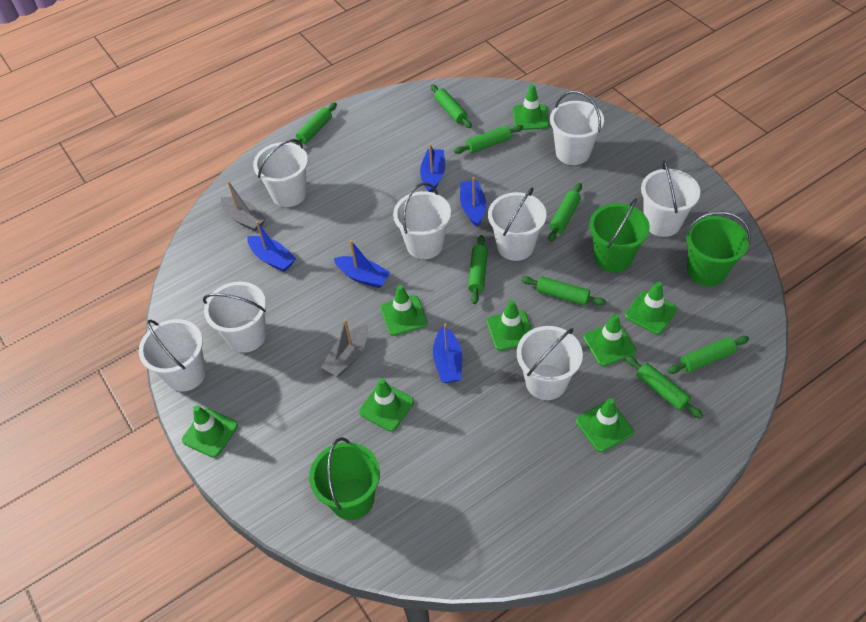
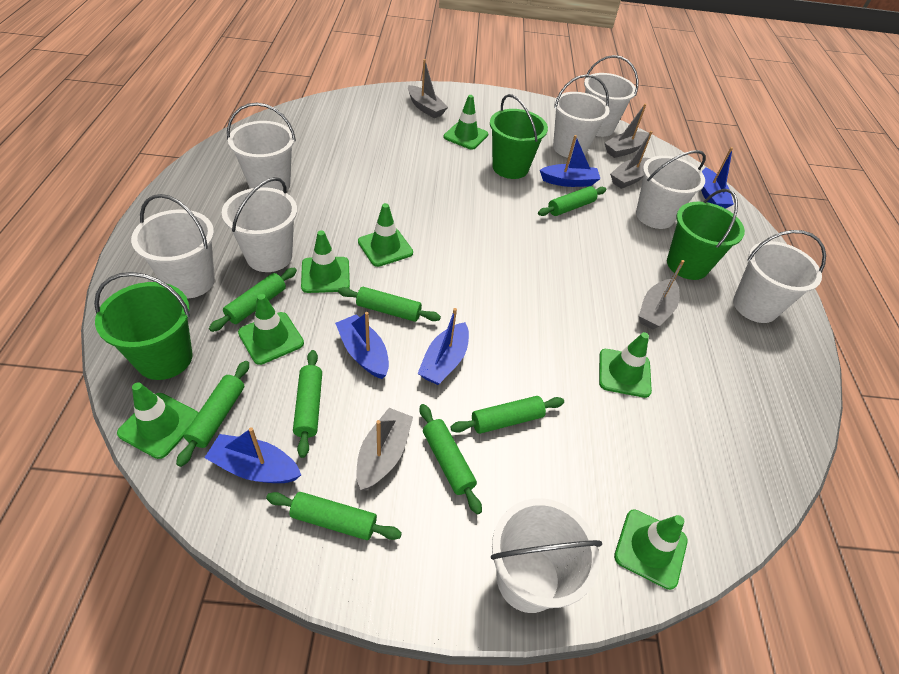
green traffic cone: 8 -> 7
grey boat: 2 -> 5

